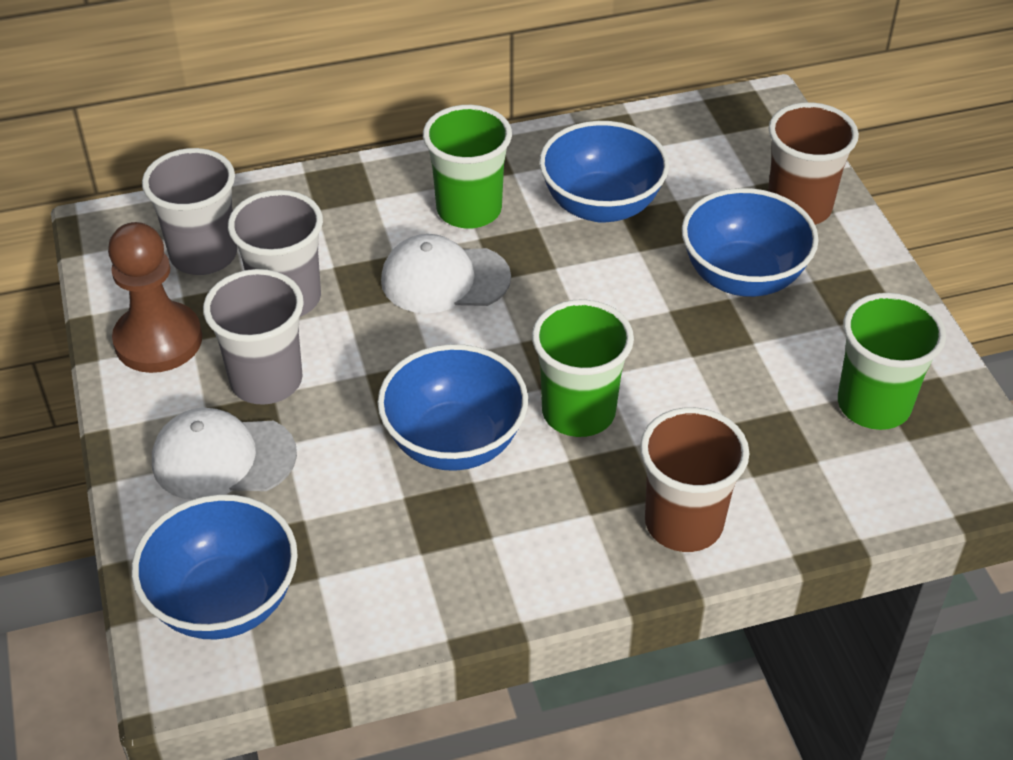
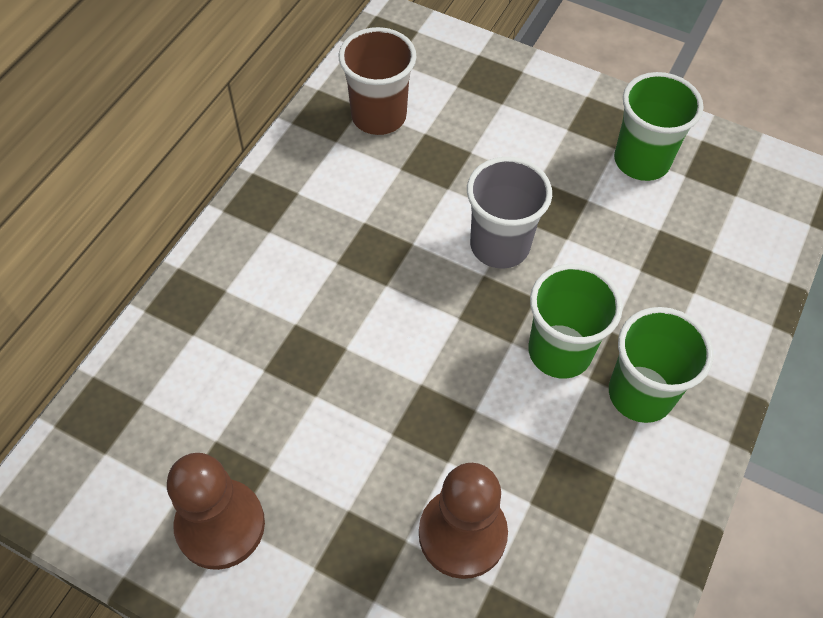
blue bowl: 4 -> 0
brown cup: 2 -> 1
brown pawn: 1 -> 2
grey cup: 3 -> 1
white cap: 2 -> 0

